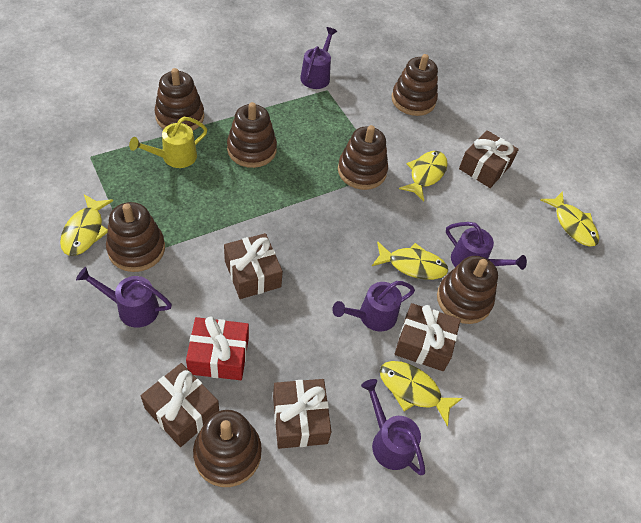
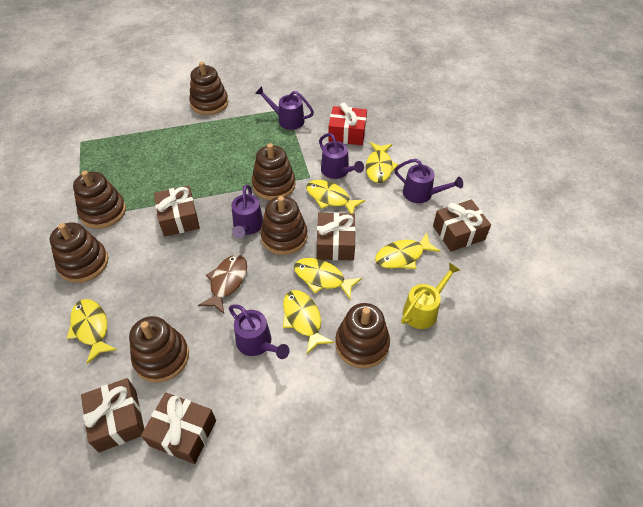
brown fish: 0 -> 1
yellow fish: 5 -> 6

